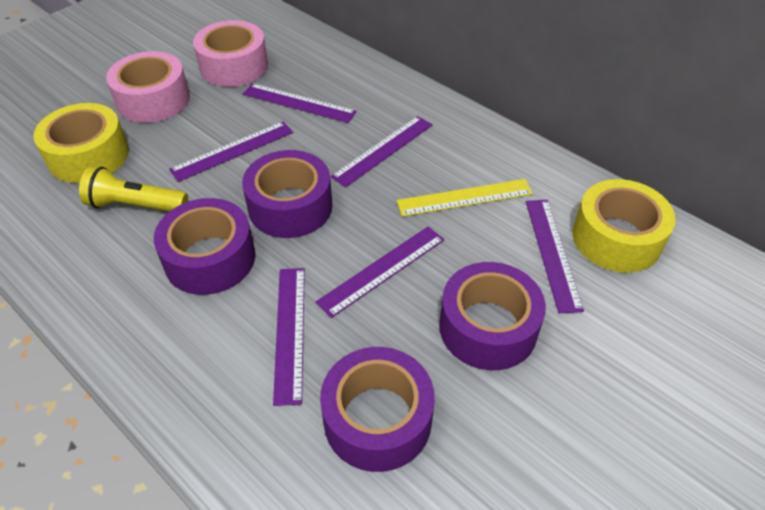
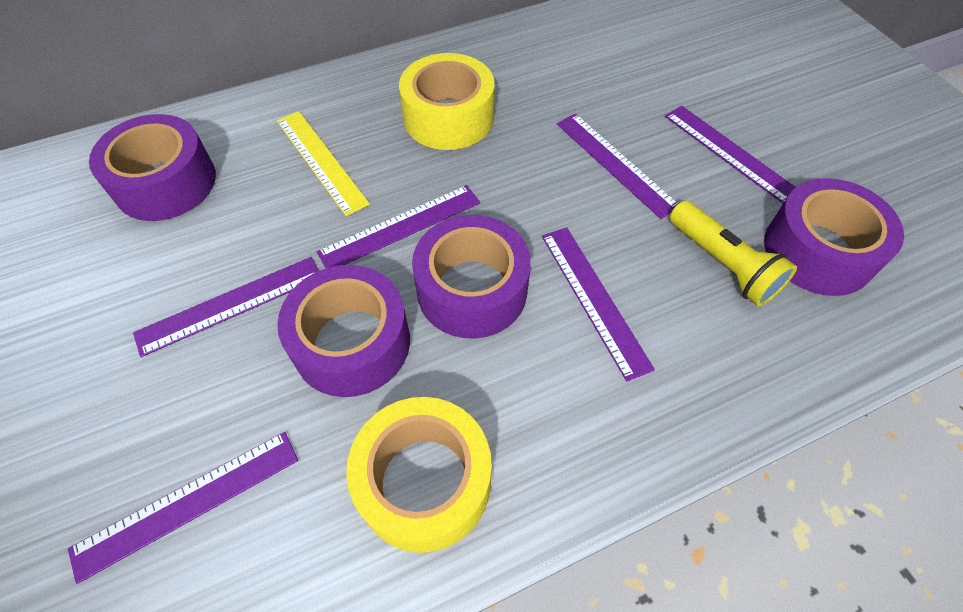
pink tape: 2 -> 0

